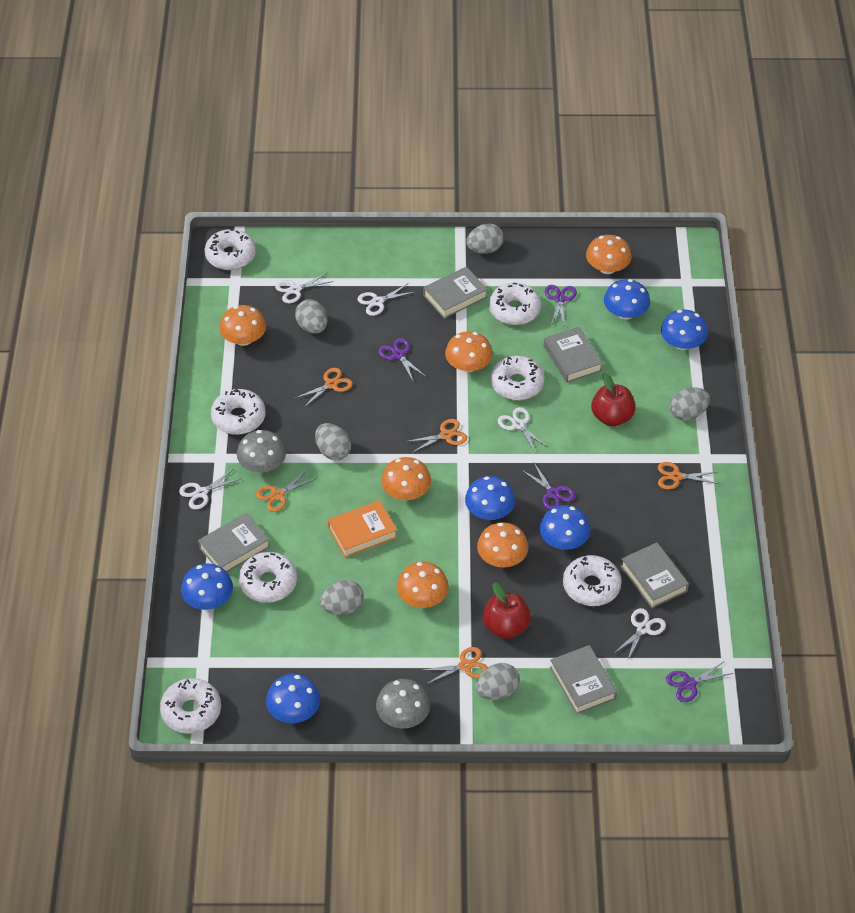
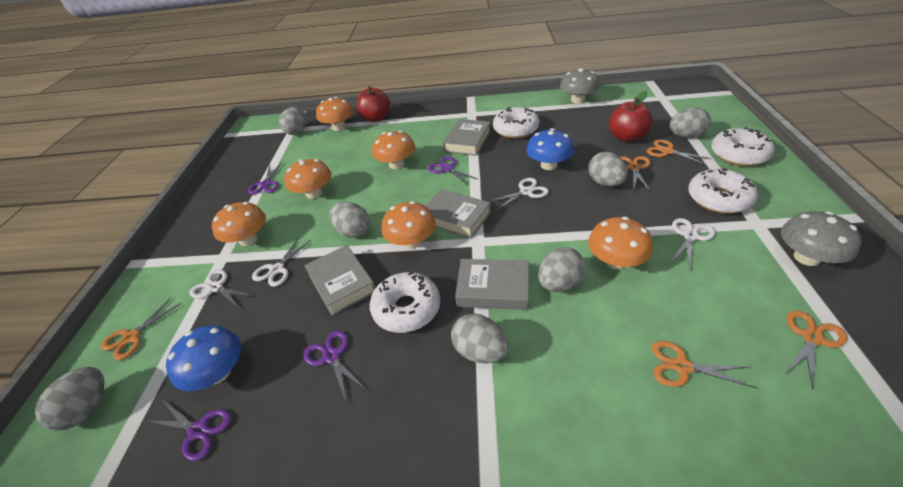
blue mushroom: 6 -> 2
grey book: 5 -> 4
grey egg: 6 -> 7
orange book: 1 -> 0
white donut: 7 -> 4
white scissors: 5 -> 4

